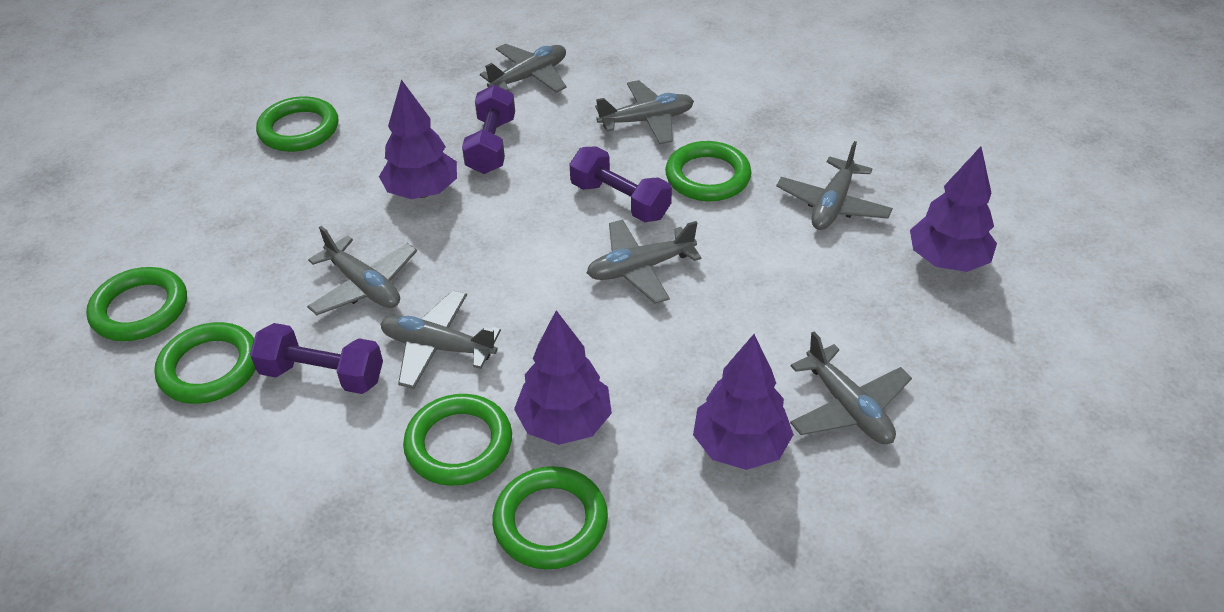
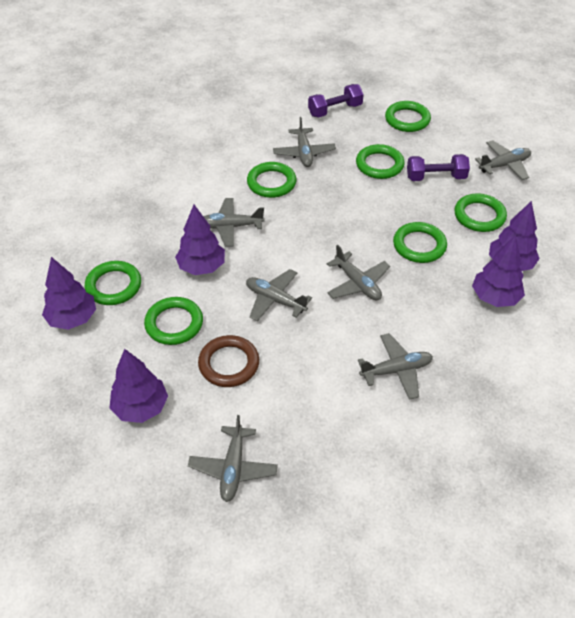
brown ring: 0 -> 1
green ring: 6 -> 7
purple dumbbell: 3 -> 2
purple tree: 4 -> 5

